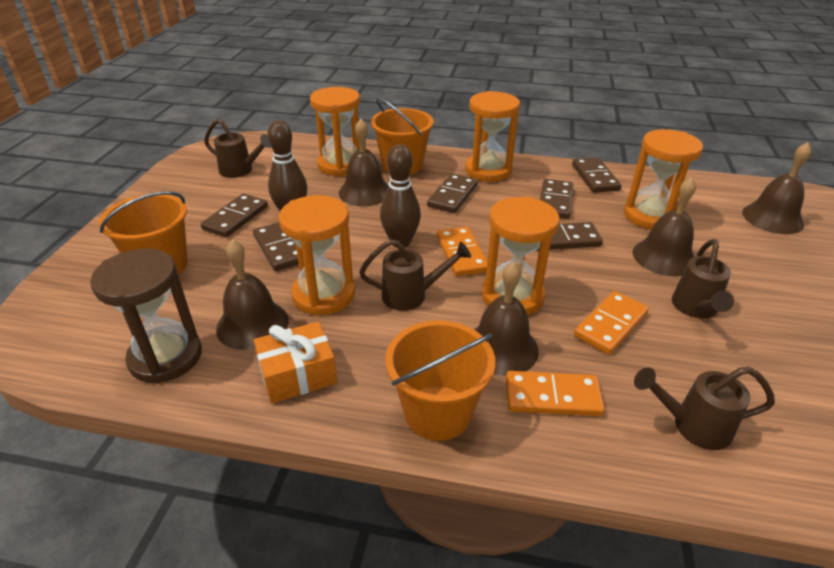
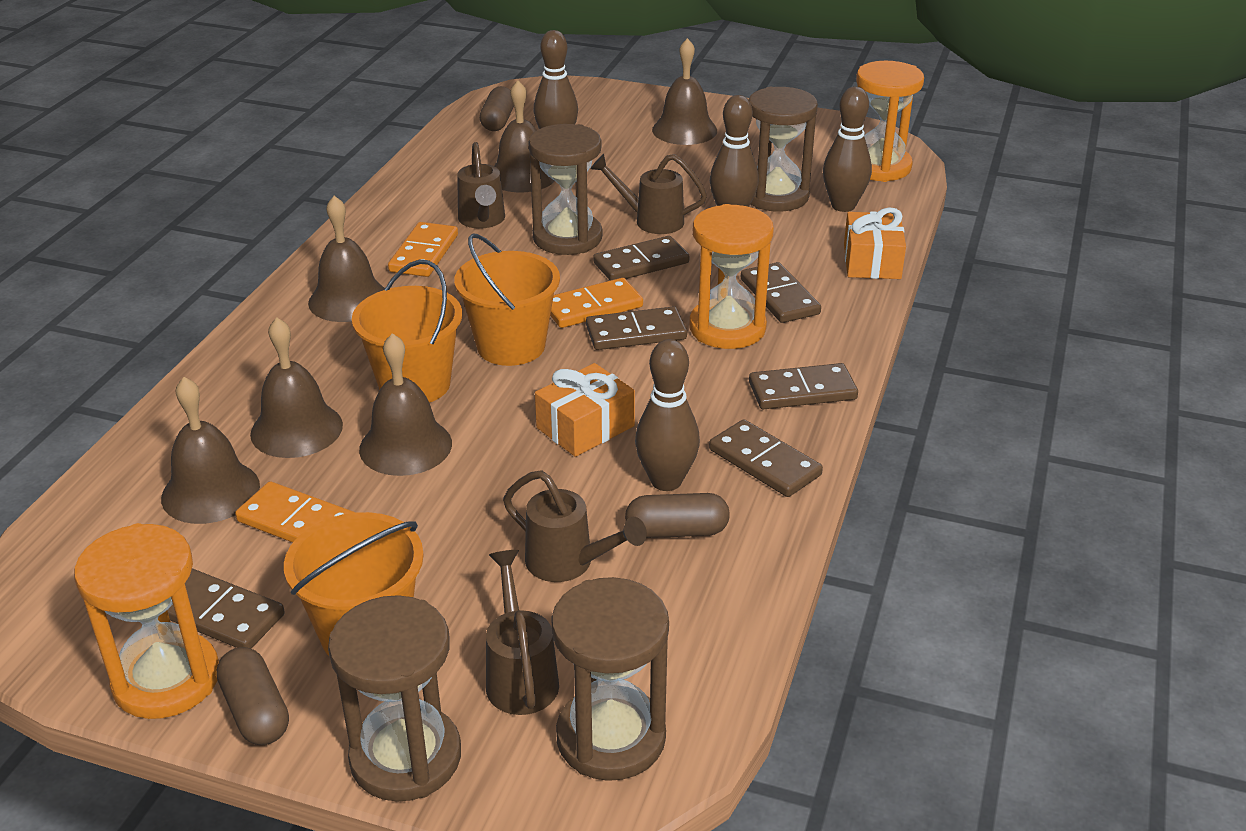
brown bell: 5 -> 6
brown bowling pin: 2 -> 4
brown capsule: 0 -> 3
brown hourglass: 1 -> 4
orange gift: 1 -> 2
orange hourglass: 5 -> 3

